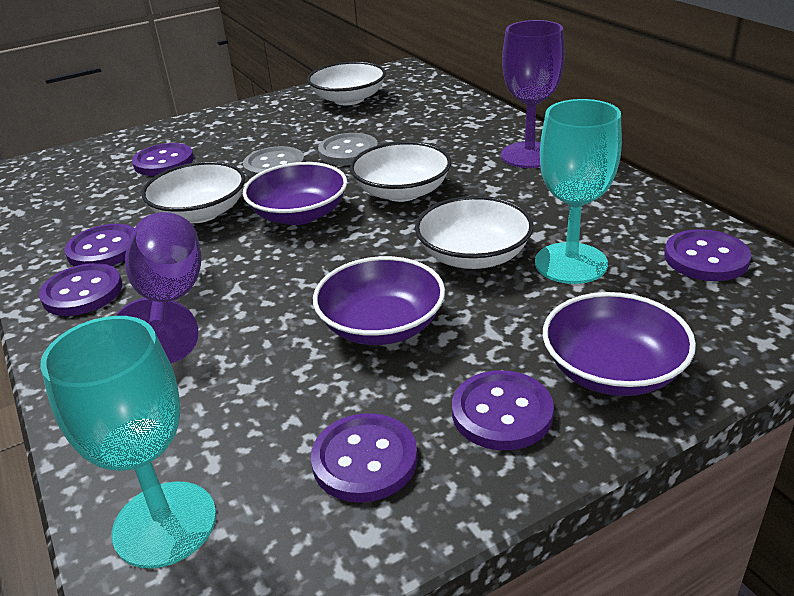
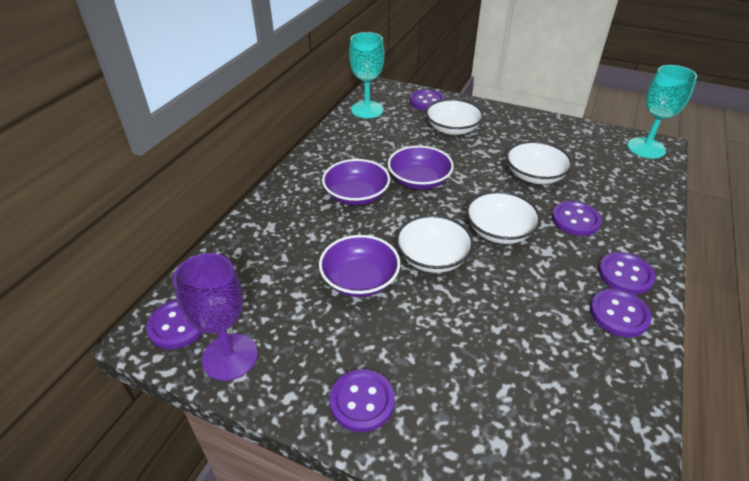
grey button: 2 -> 0
purple goblet: 2 -> 1

